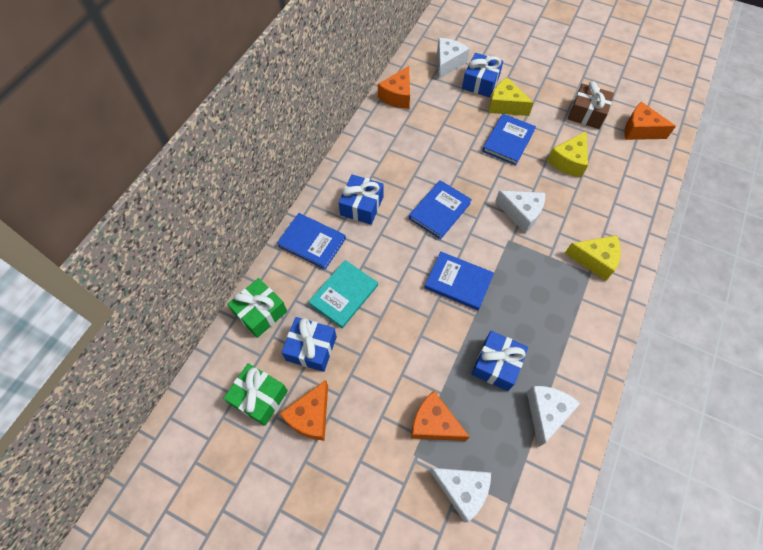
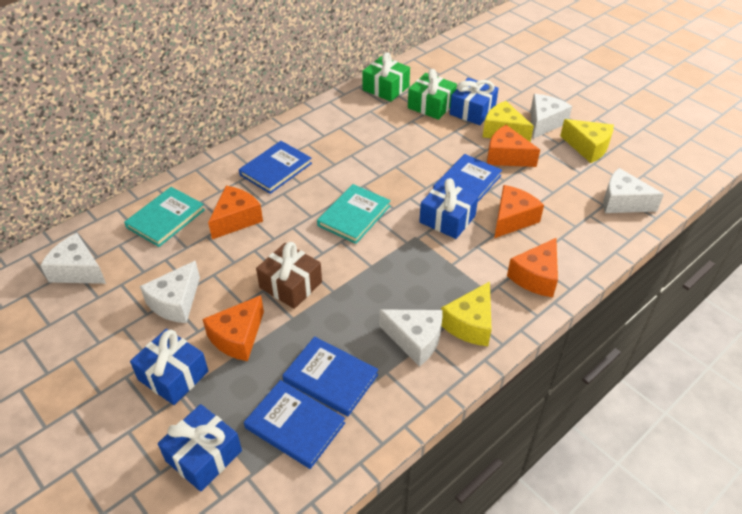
orange cheese: 4 -> 5
turquoise book: 1 -> 2
white cheese: 4 -> 5

